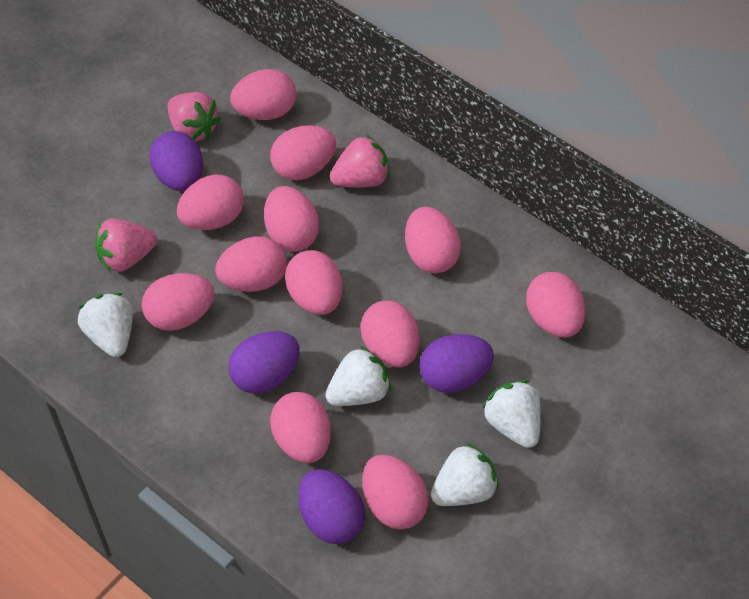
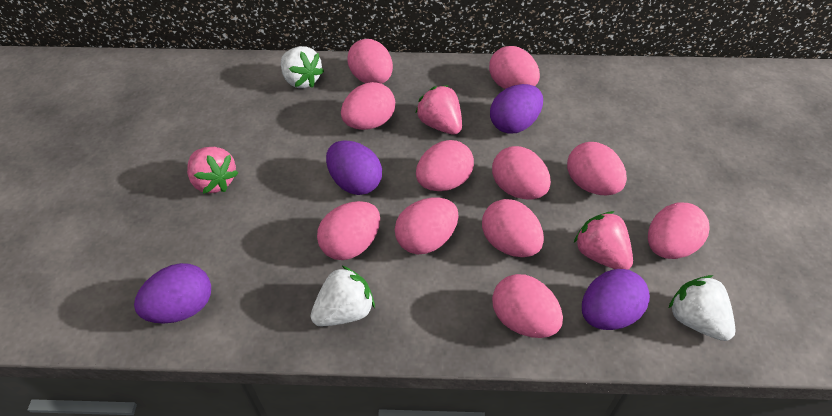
pink egg: 12 -> 11
white strawberry: 4 -> 3

